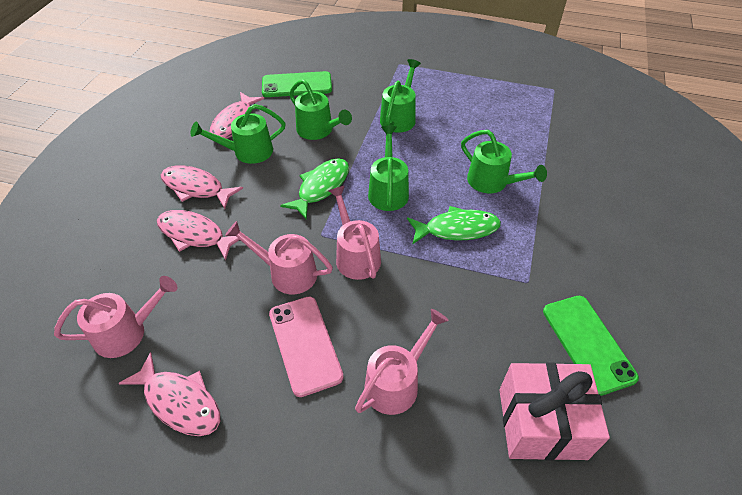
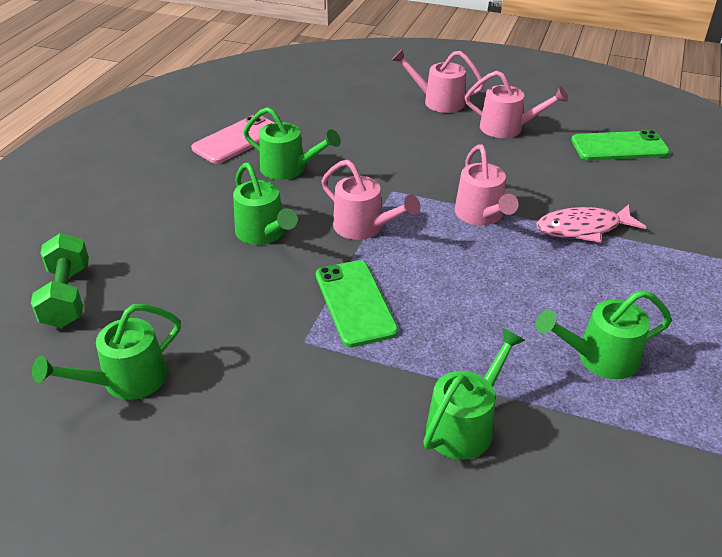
green dumbbell: 0 -> 1
green fish: 2 -> 0
pink fish: 4 -> 1
pink gift: 1 -> 0

